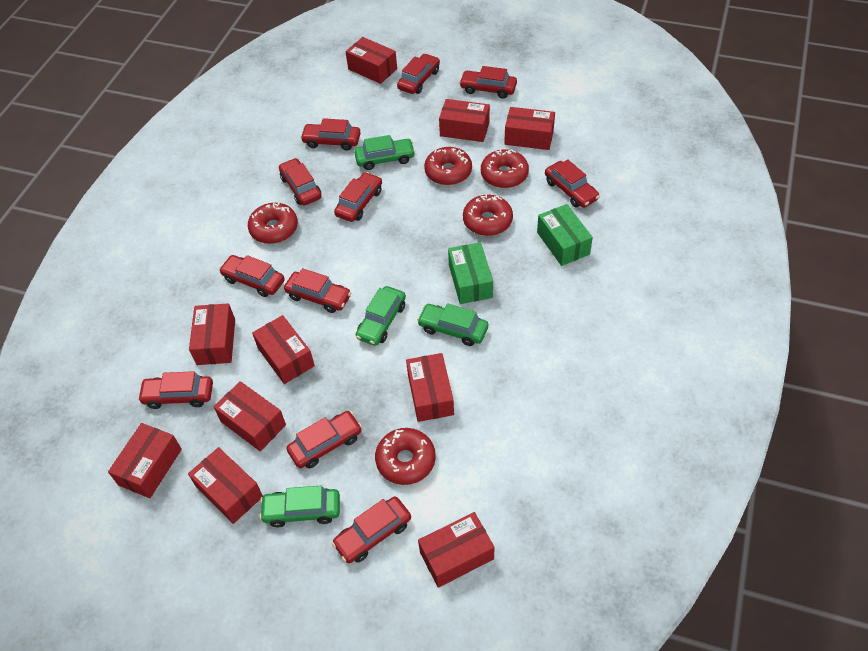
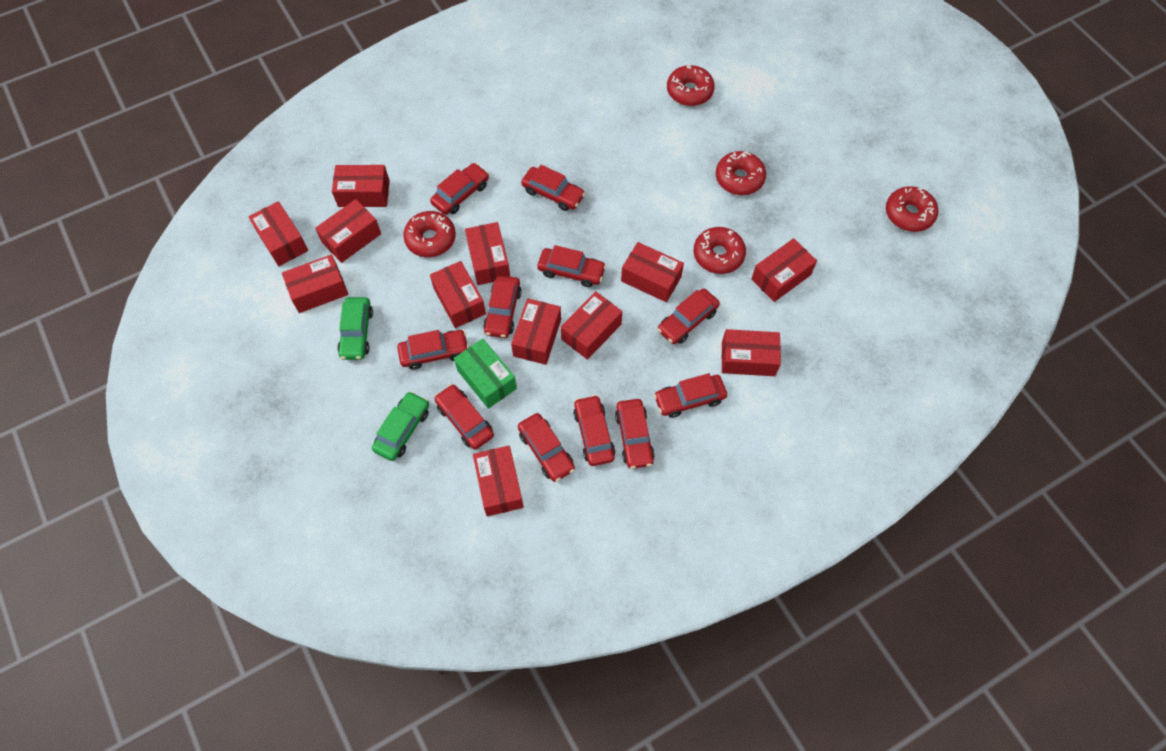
green box: 2 -> 1
green car: 4 -> 2
red box: 10 -> 12

